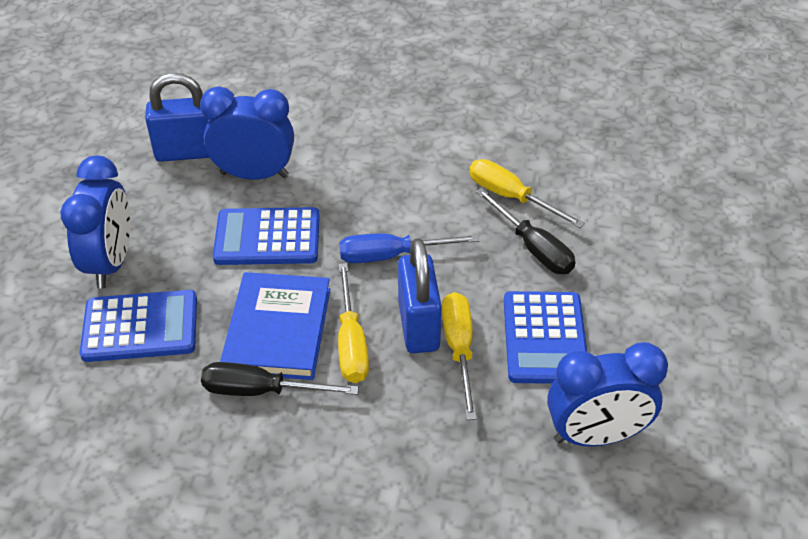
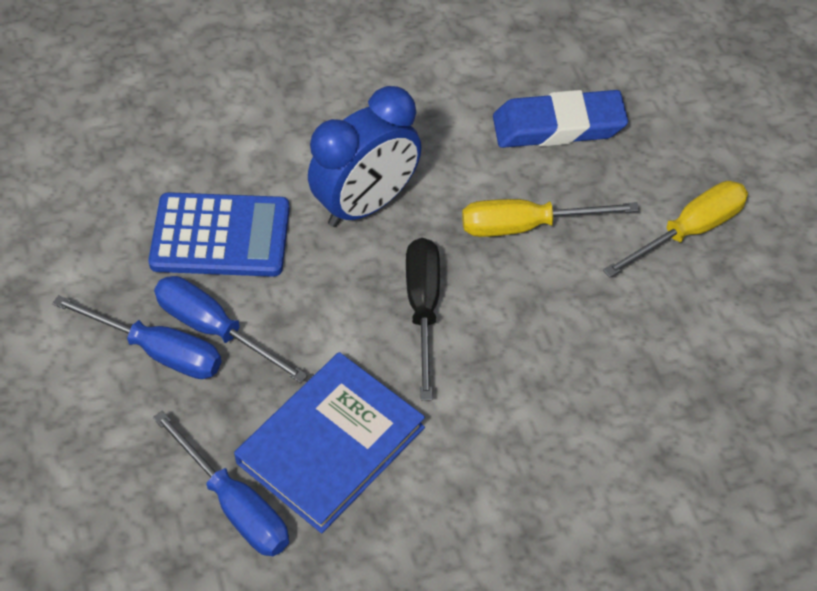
black screwdriver: 2 -> 1
blue calculator: 3 -> 1
blue clock: 3 -> 1
blue eraser: 0 -> 1
blue padlock: 2 -> 0
blue screwdriver: 1 -> 3
yellow screwdriver: 3 -> 2

